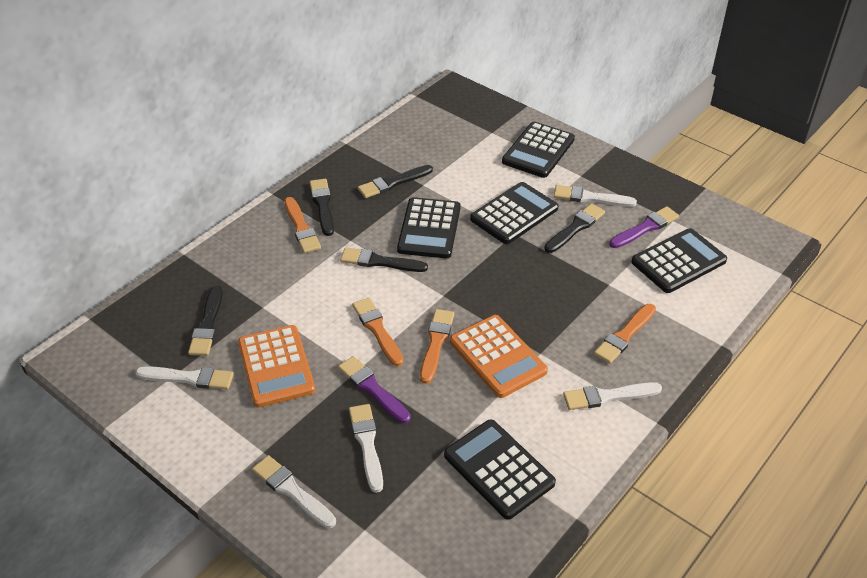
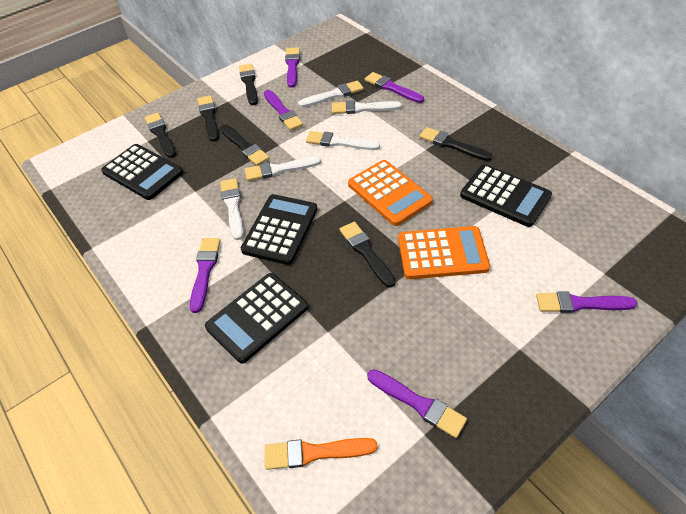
black brush: 5 -> 6
black calculator: 5 -> 4
orange brush: 4 -> 1
purple brush: 2 -> 6

